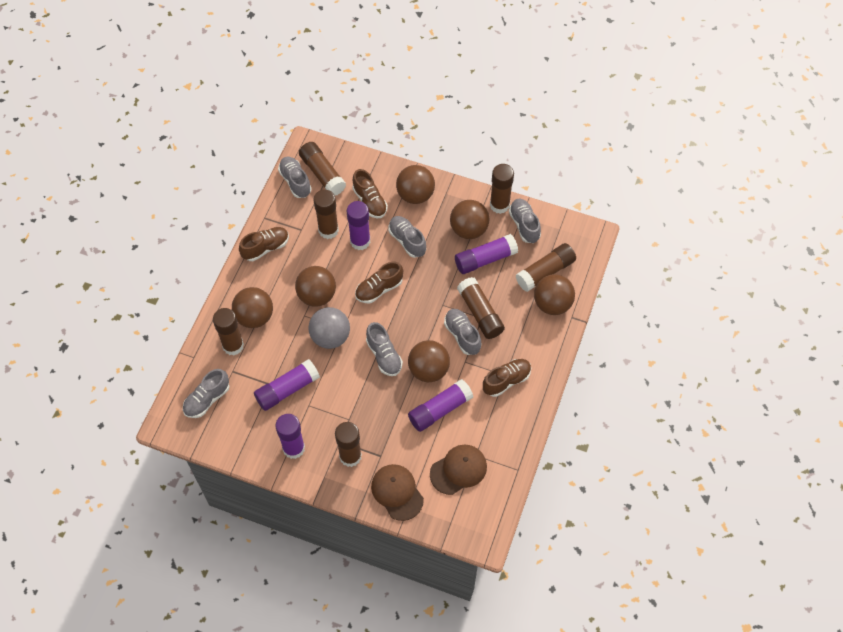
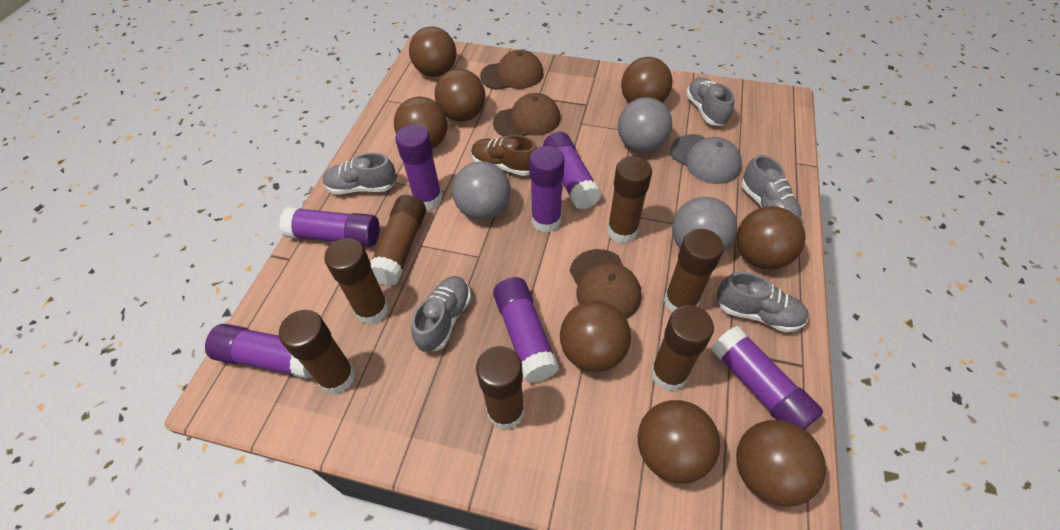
brown ball: 6 -> 8
brown cap: 2 -> 3
brown shoe: 4 -> 1
grey ball: 1 -> 3
grey cap: 0 -> 1
grey shoe: 6 -> 5
purple glue stick: 5 -> 7

